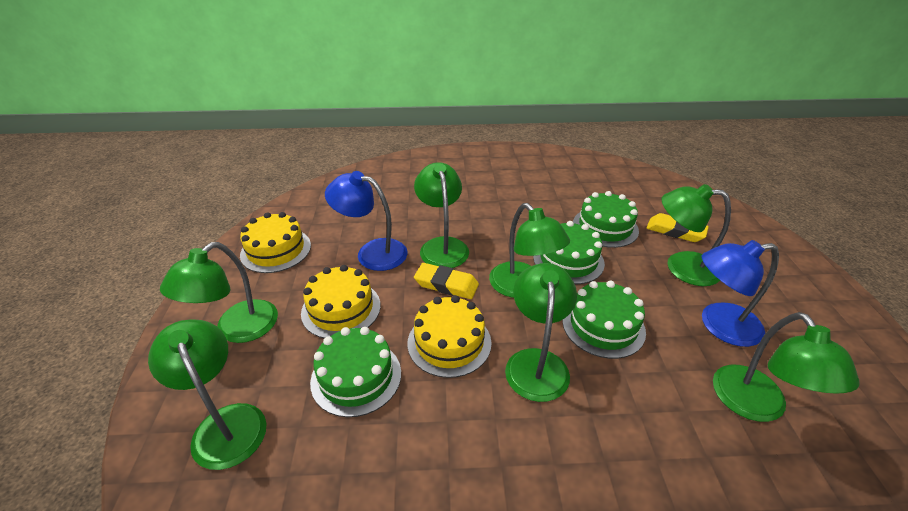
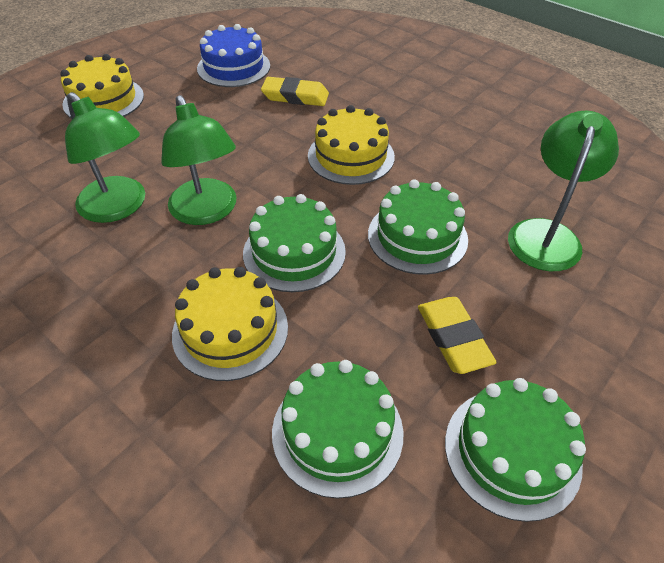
blue cake: 0 -> 1
blue lamp: 2 -> 0
green lamp: 7 -> 3

